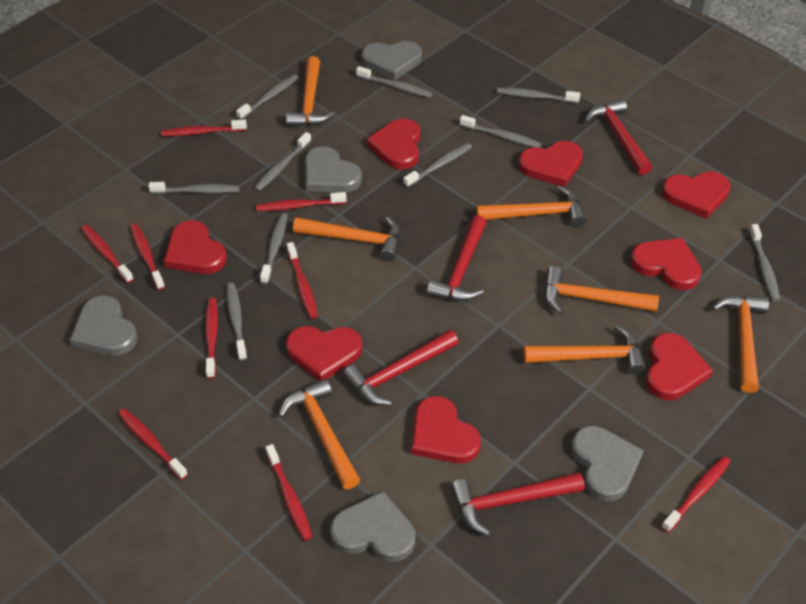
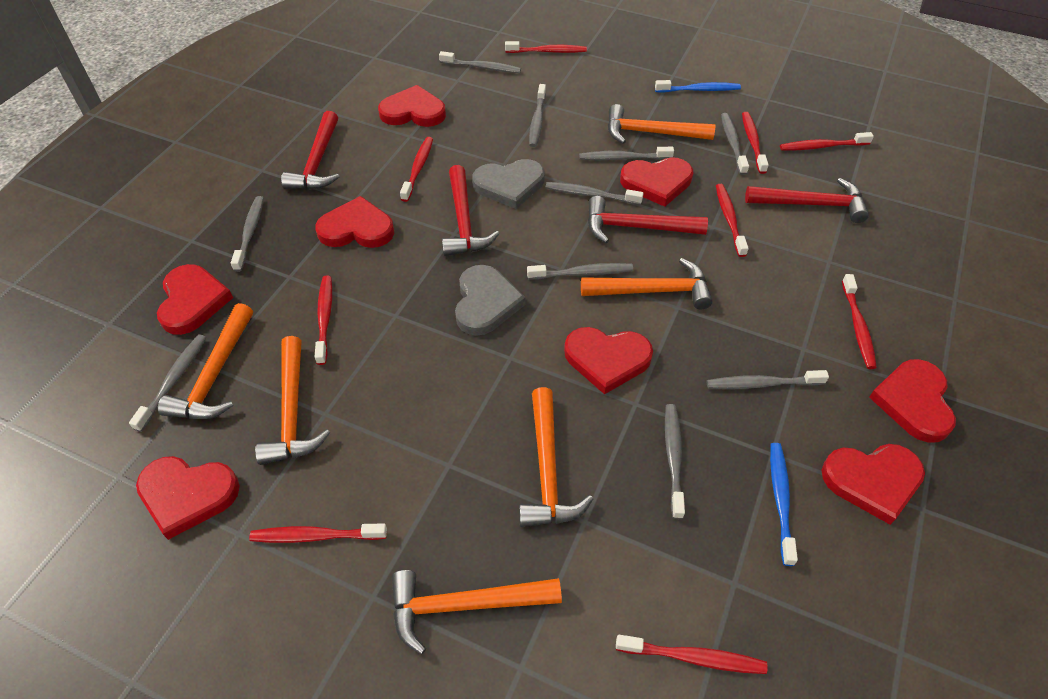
blue toothbrush: 0 -> 2
grey heart: 5 -> 2
orange hammer: 7 -> 6

